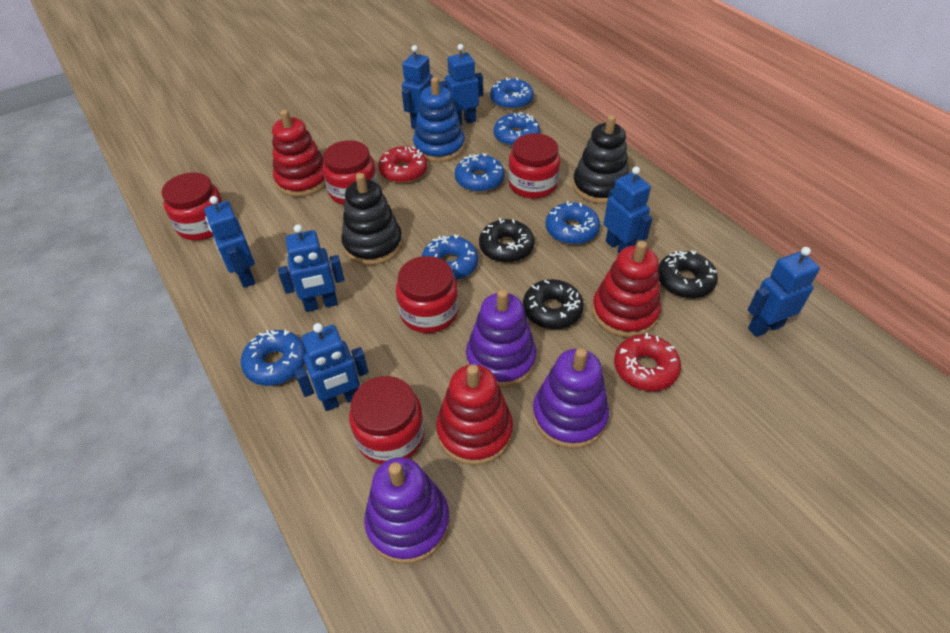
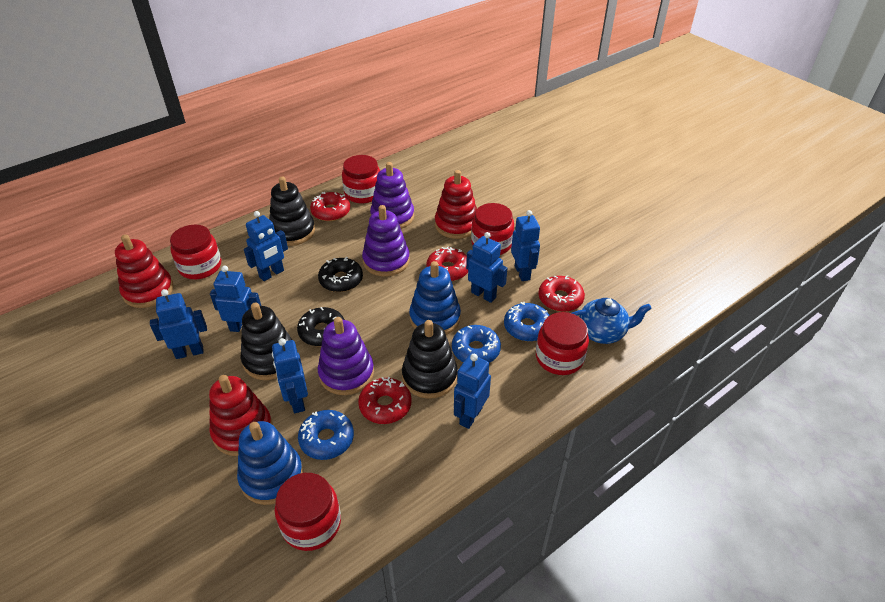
black donut: 3 -> 2
black stacking toy: 2 -> 3
blue donut: 6 -> 3
blue stacking toy: 1 -> 2
blue teapot: 0 -> 1
red donut: 2 -> 4

